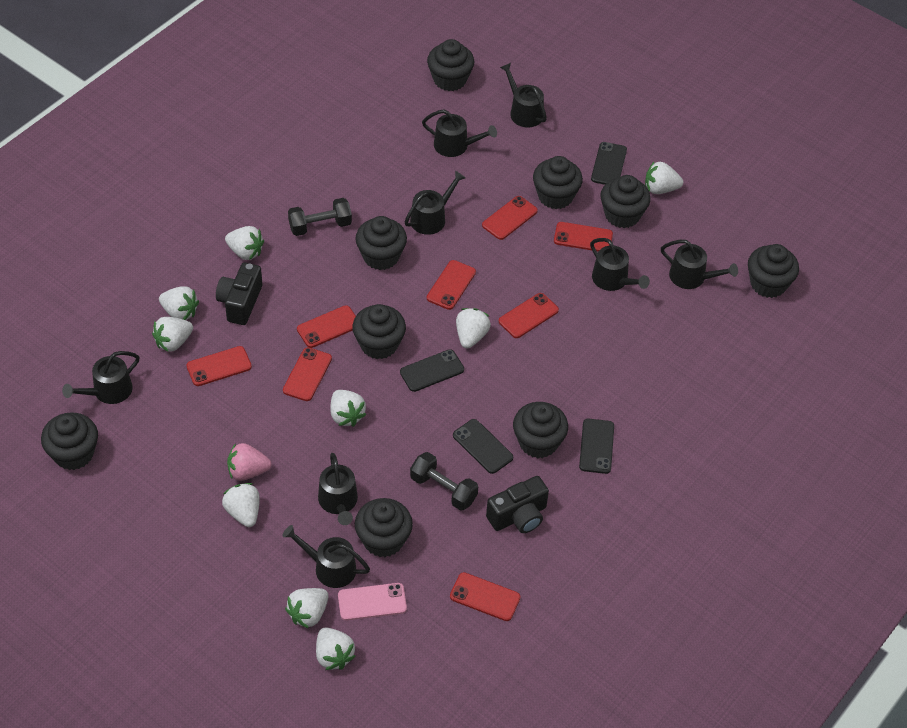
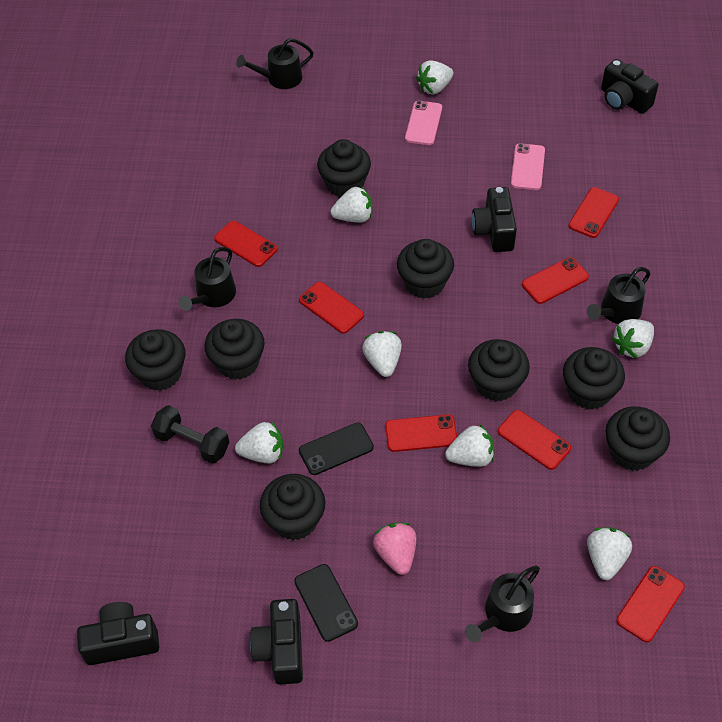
black camera: 2 -> 4
black cupcake: 9 -> 8
black dumbbell: 2 -> 1
black phone: 4 -> 2
black watering can: 8 -> 4
pink phone: 1 -> 2
red phone: 8 -> 7
white strawberry: 9 -> 7

